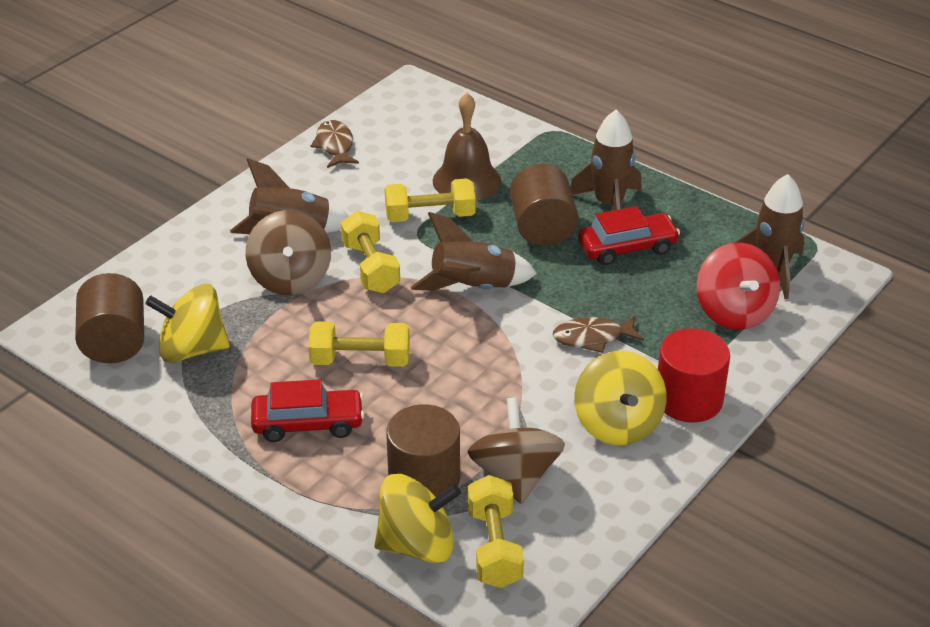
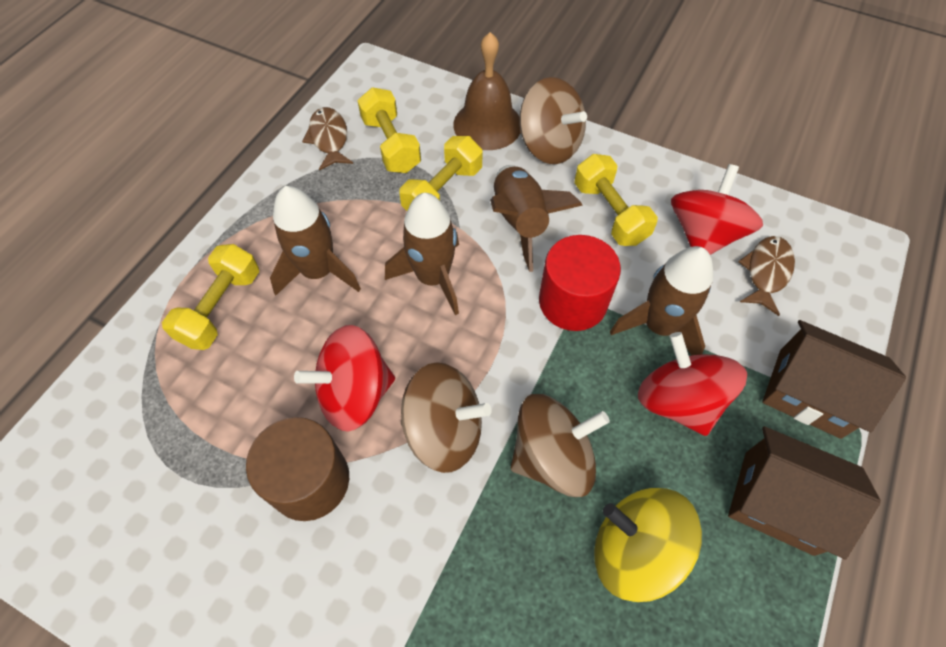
brown cylinder: 3 -> 1
brown house: 0 -> 2
brown spinning top: 2 -> 3
red car: 2 -> 0
red spinning top: 1 -> 3
yellow spinning top: 3 -> 1

